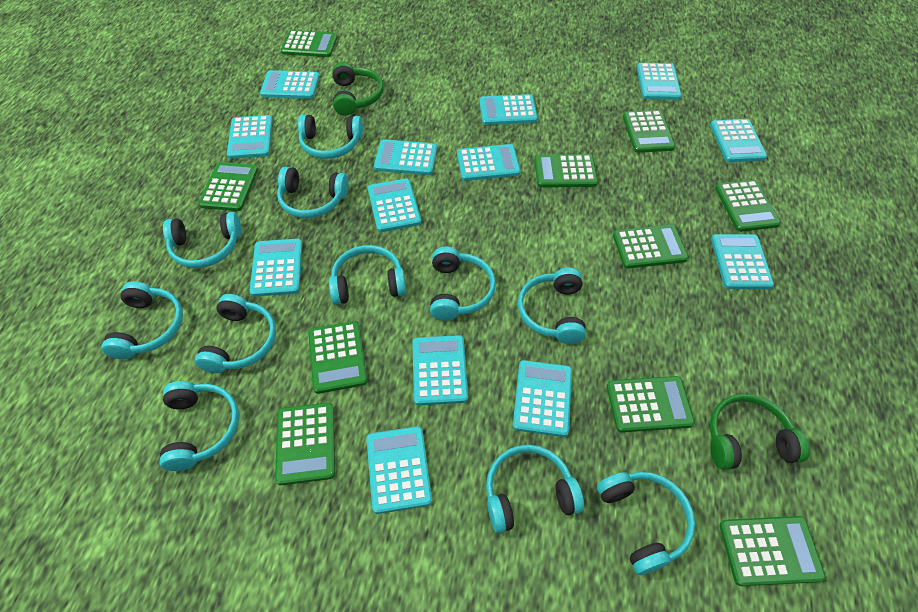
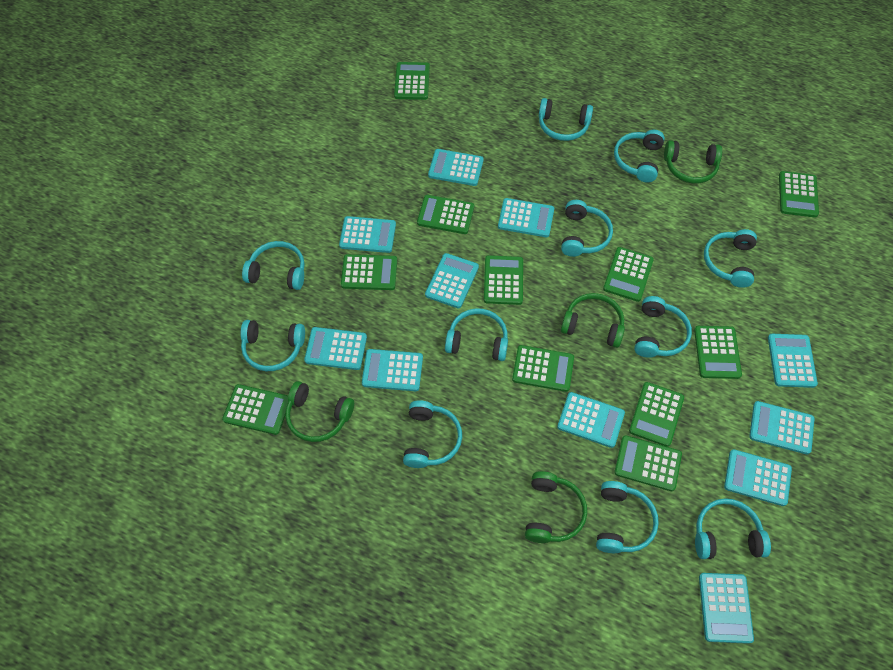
green calculator: 10 -> 11
green headphones: 2 -> 4
turquoise calculator: 13 -> 11

